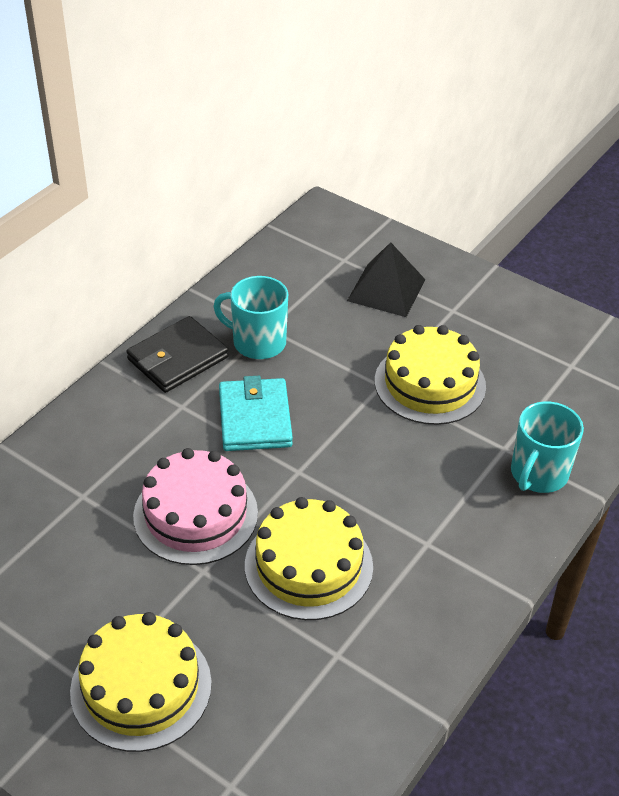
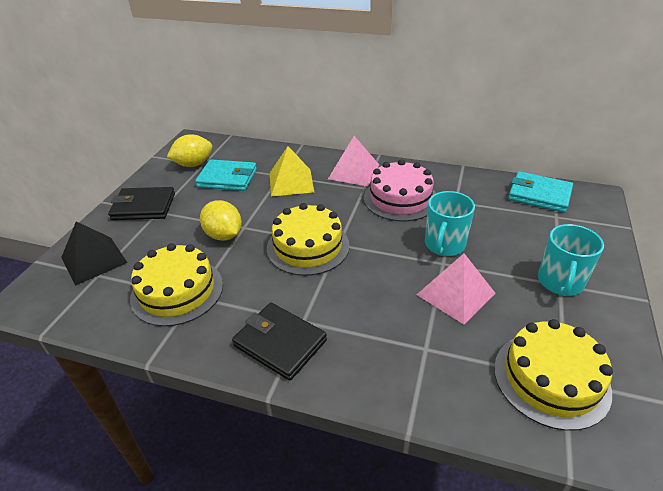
black wallet: 1 -> 2
pink pyramid: 0 -> 2
turquoise wallet: 1 -> 2
yellow lemon: 0 -> 2
yellow pyramid: 0 -> 1

